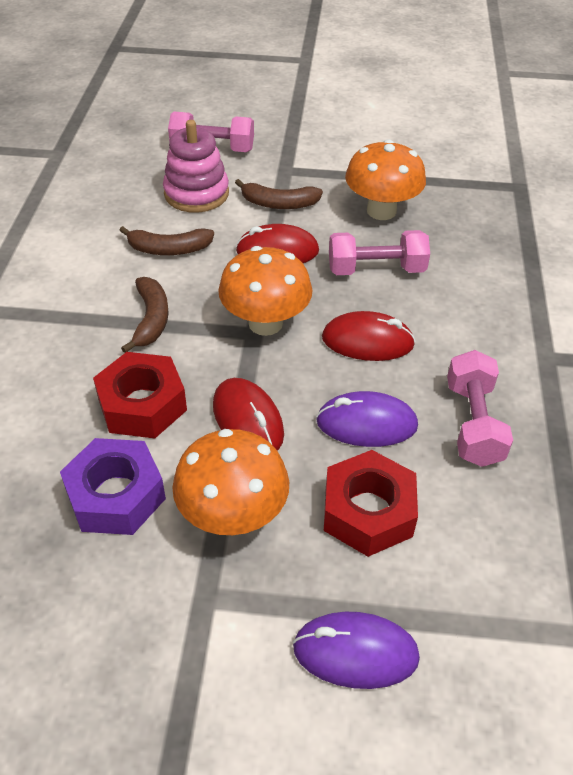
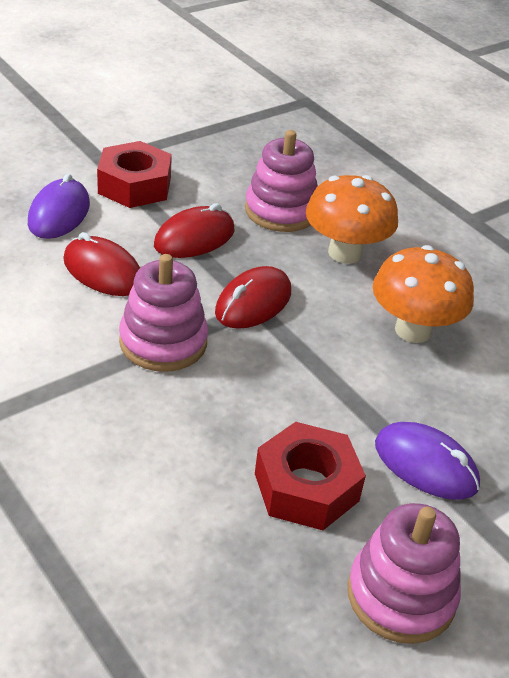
brown banana: 3 -> 0
orange mushroom: 3 -> 2
pink dumbbell: 3 -> 0
pink stacking toy: 1 -> 3
purple nut: 1 -> 0

